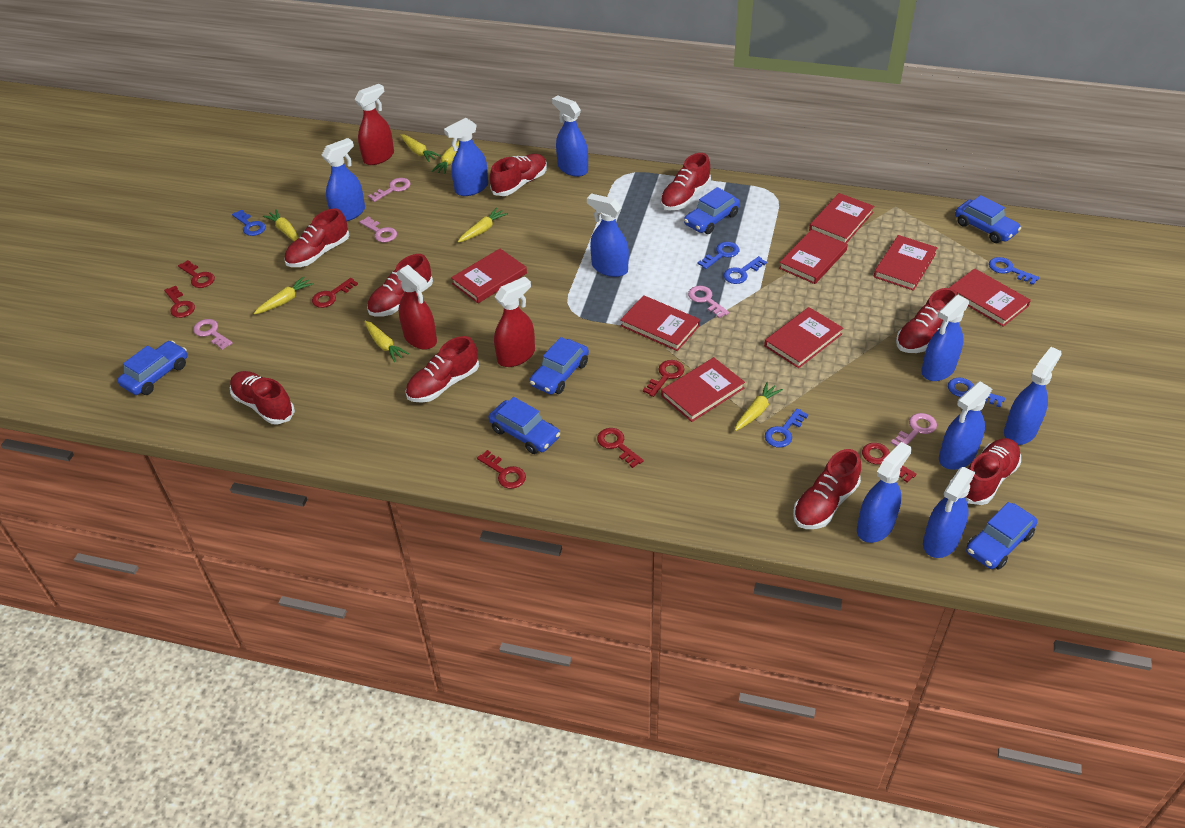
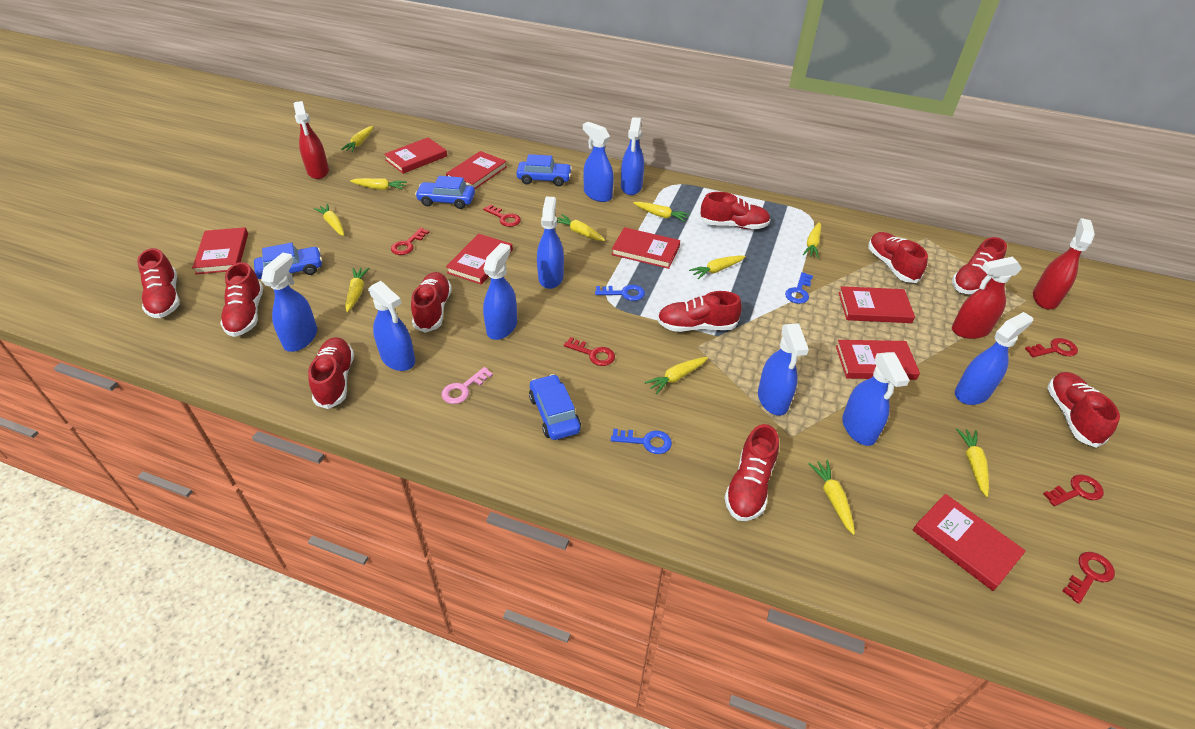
blue car: 6 -> 4
blue key: 6 -> 3
pink key: 5 -> 1
red key: 7 -> 6
red shoe: 9 -> 10
yellow carrot: 7 -> 11

